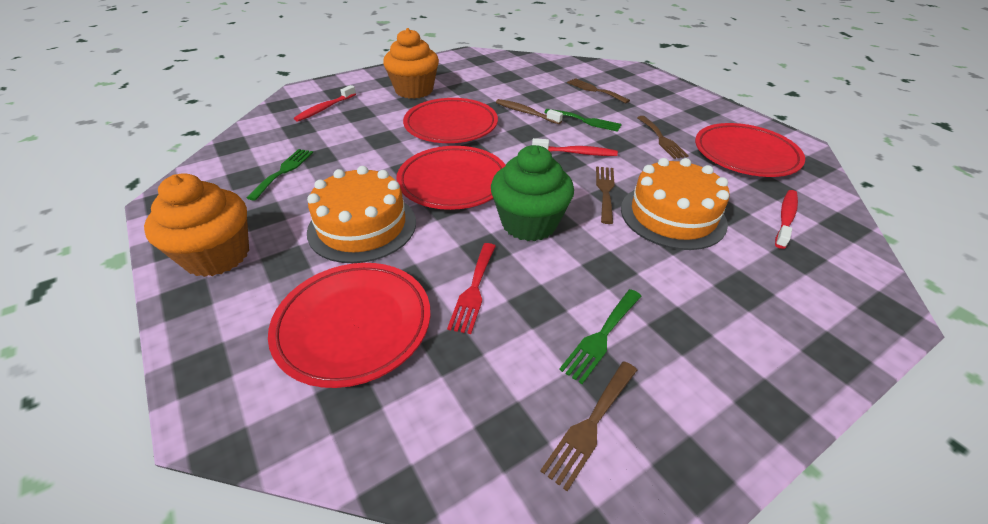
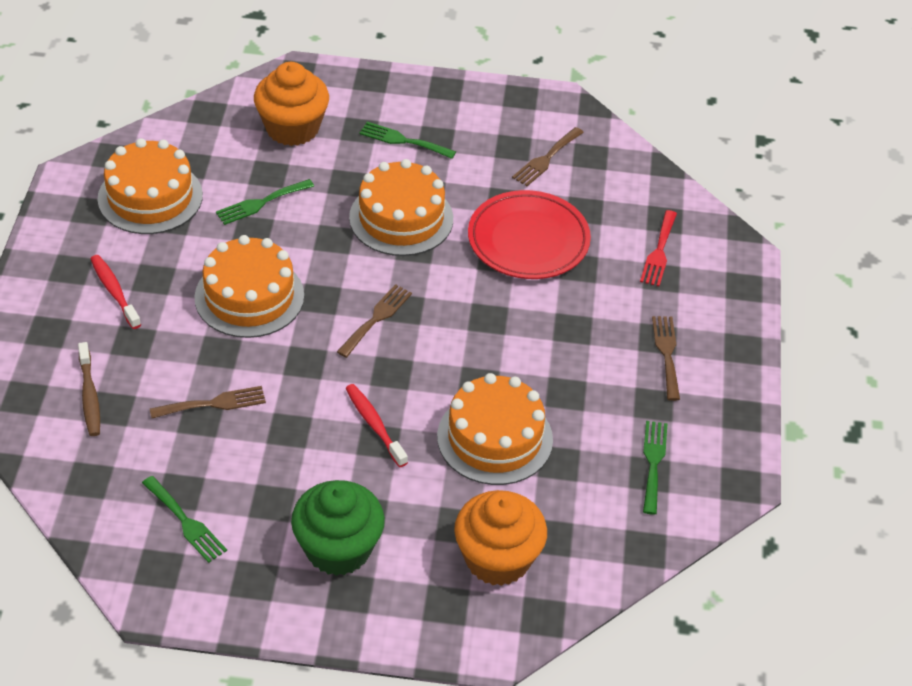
green fork: 3 -> 4
orange cake: 2 -> 4
red plate: 4 -> 1
red toothbrush: 3 -> 2

